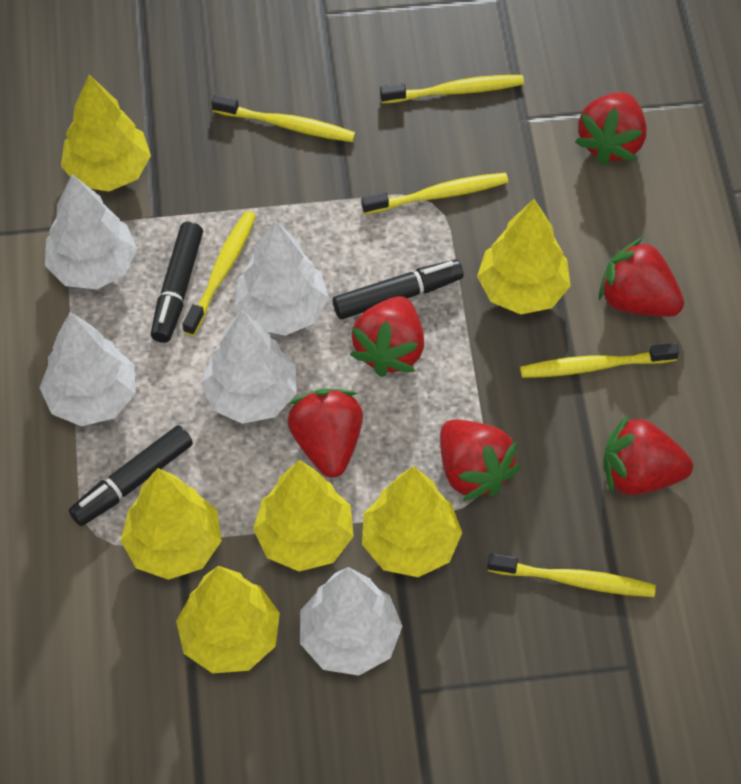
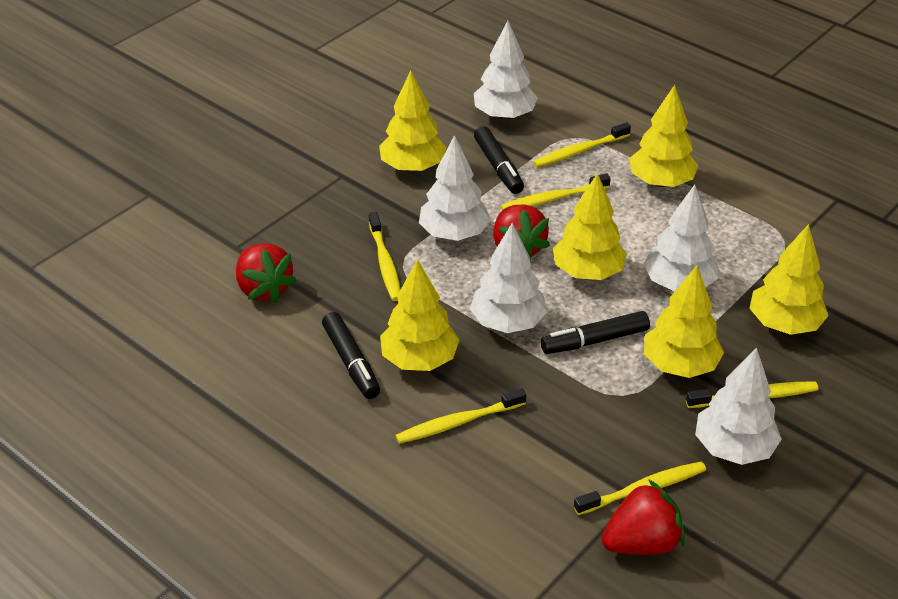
red strawberry: 6 -> 3

